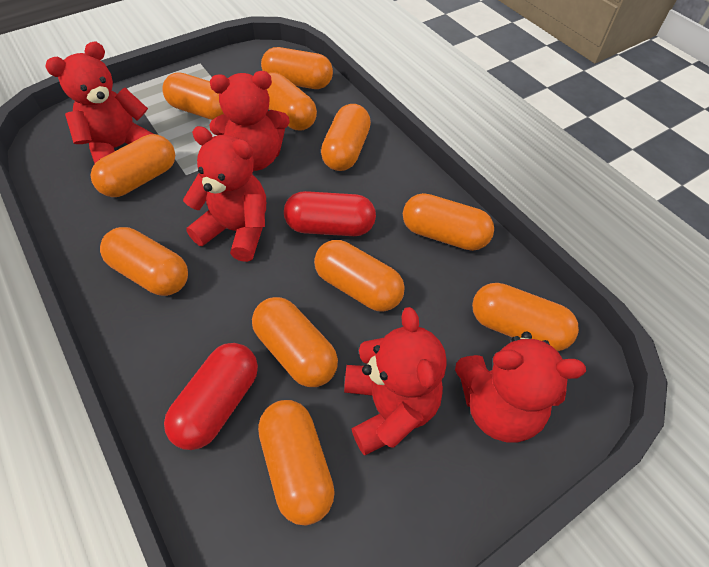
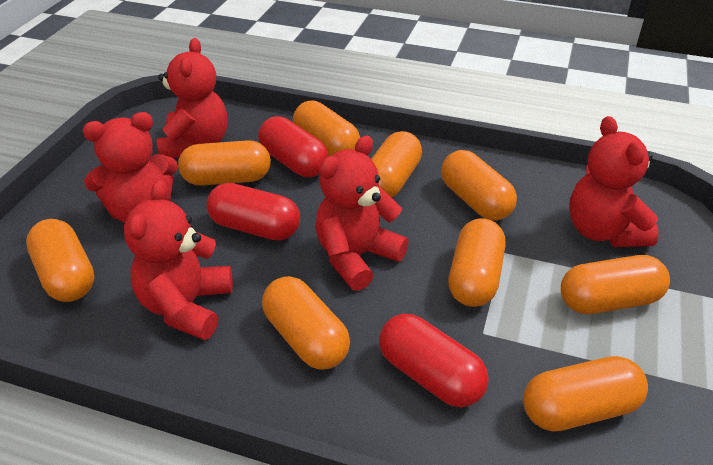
orange capsule: 11 -> 9
red capsule: 2 -> 3

